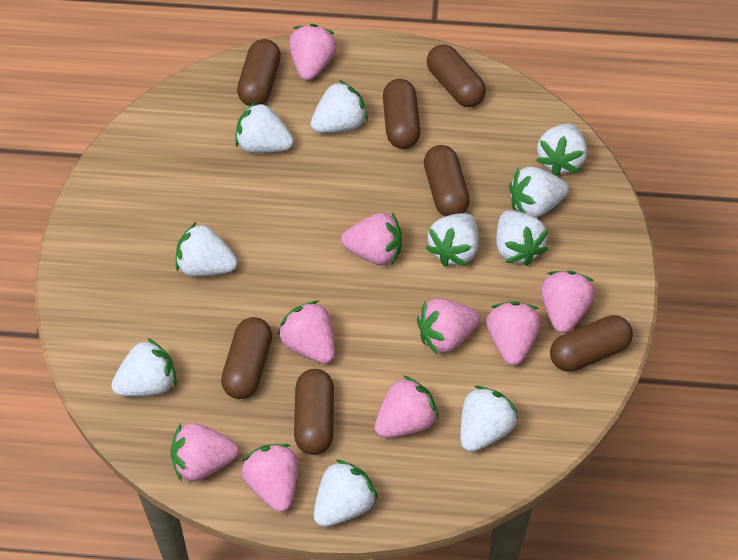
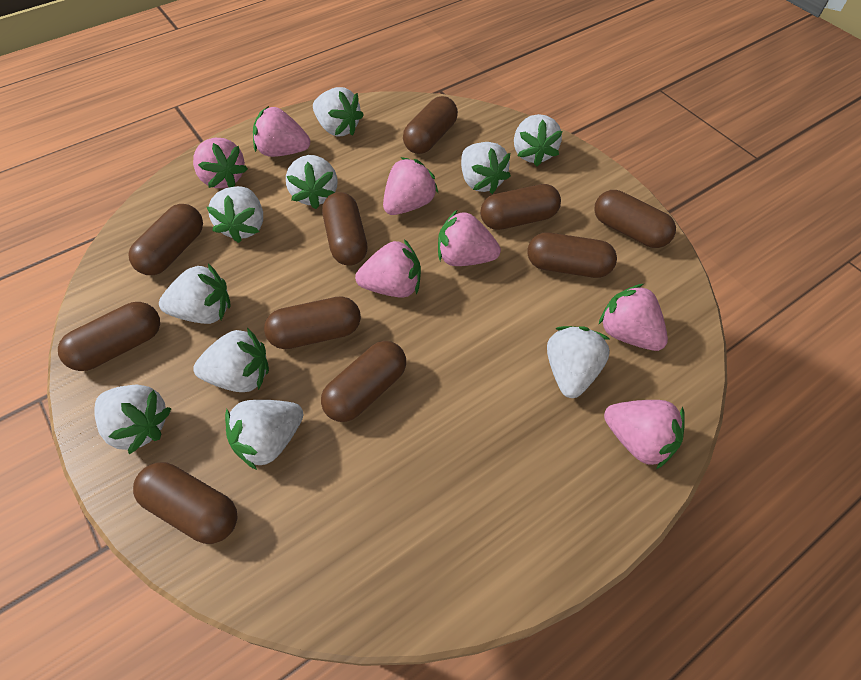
brown capsule: 7 -> 10
pink strawberry: 9 -> 7

